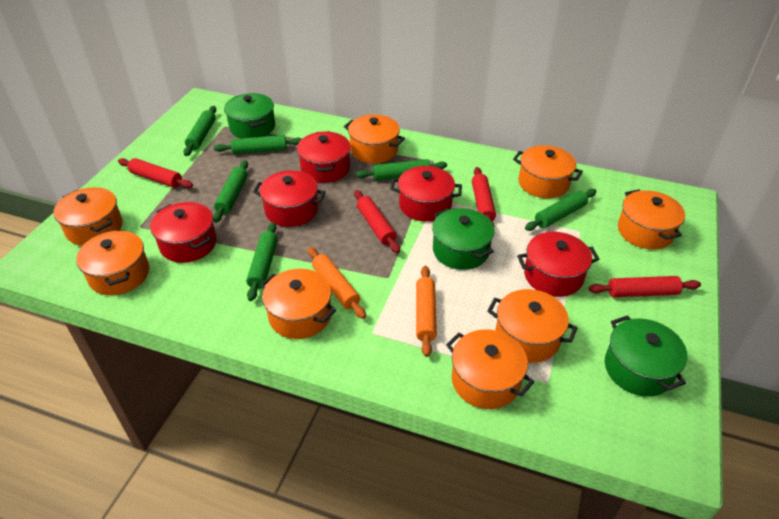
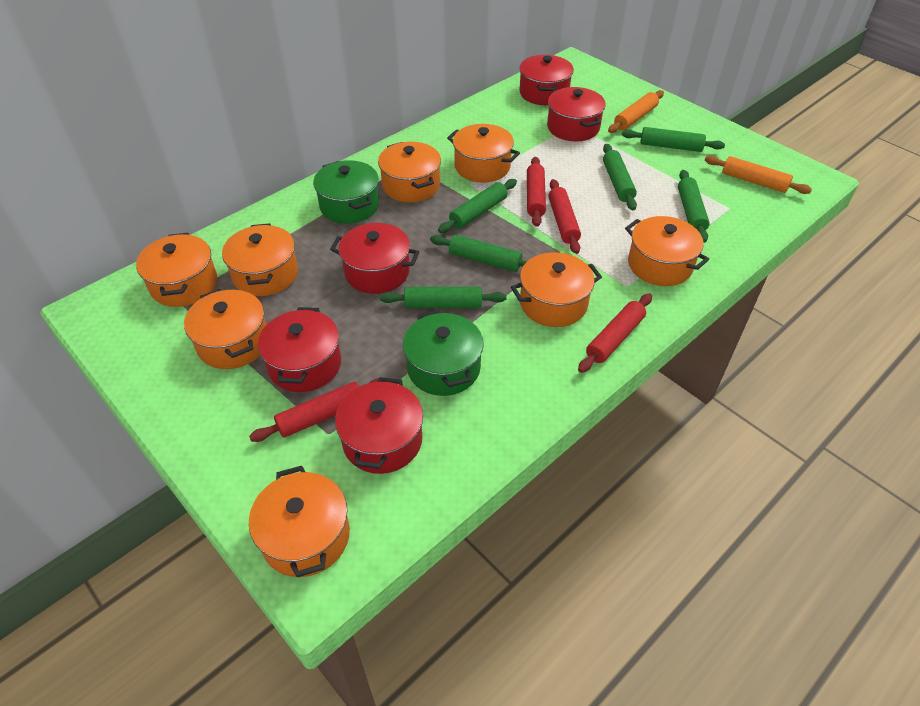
green pot: 3 -> 2

